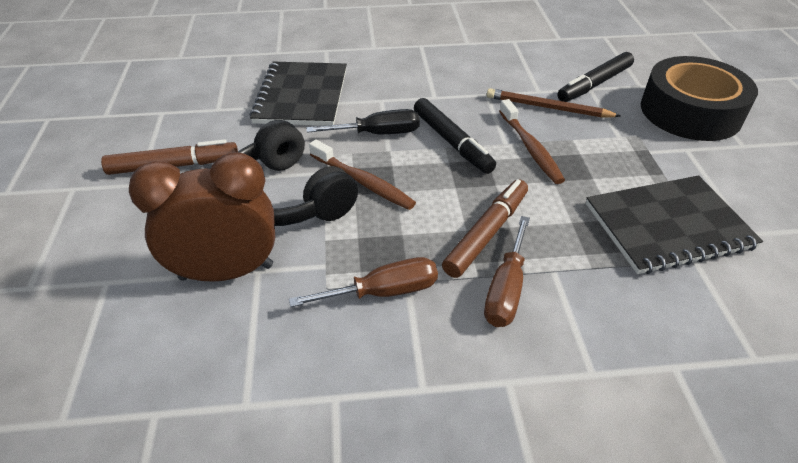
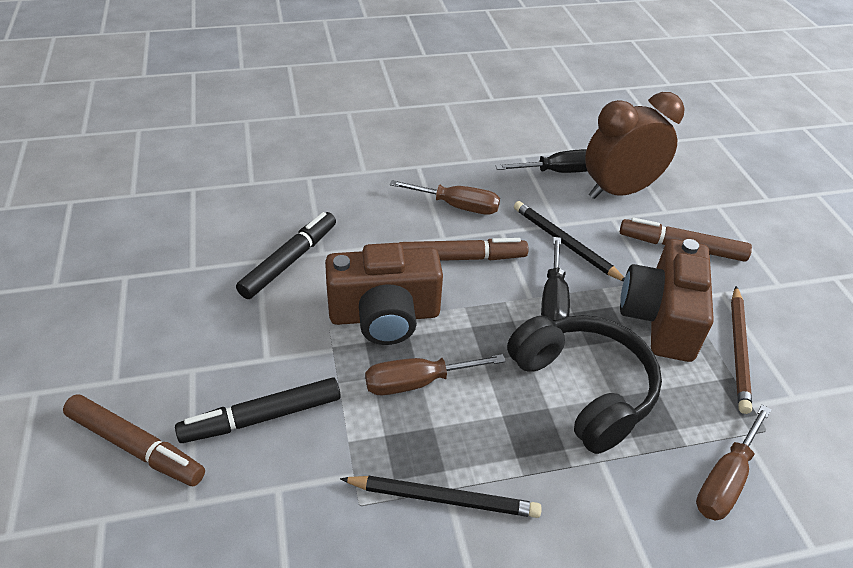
black notebook: 2 -> 0
black pencil: 0 -> 2
black screwdriver: 1 -> 2
black tape: 1 -> 0
brown camera: 0 -> 2
brown marker: 2 -> 3
brown screwdriver: 2 -> 3
brown toothbrush: 2 -> 0

